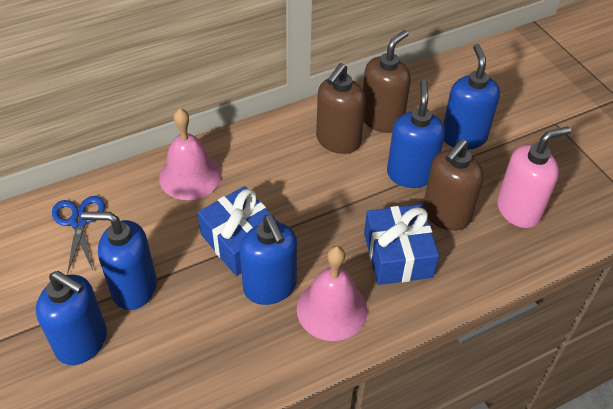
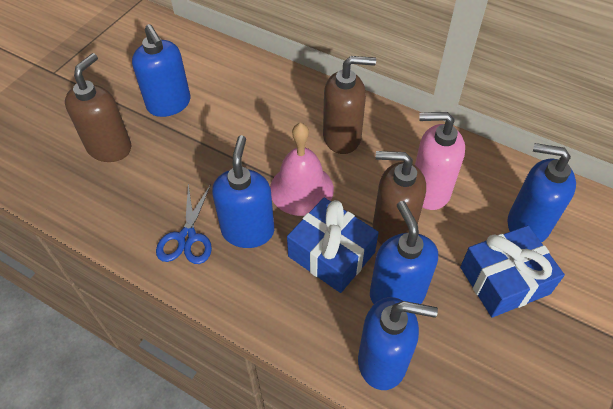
pink bell: 2 -> 1

